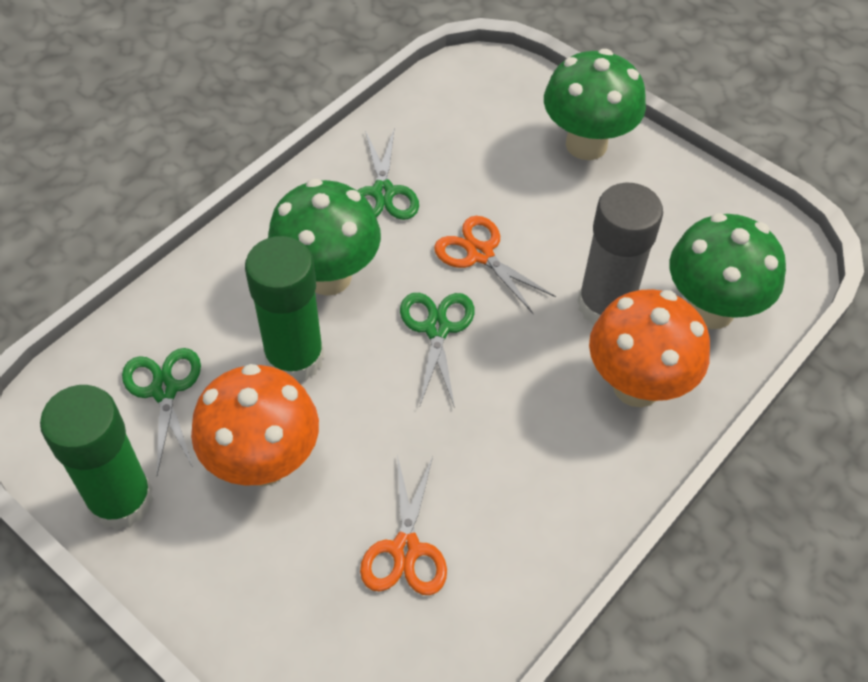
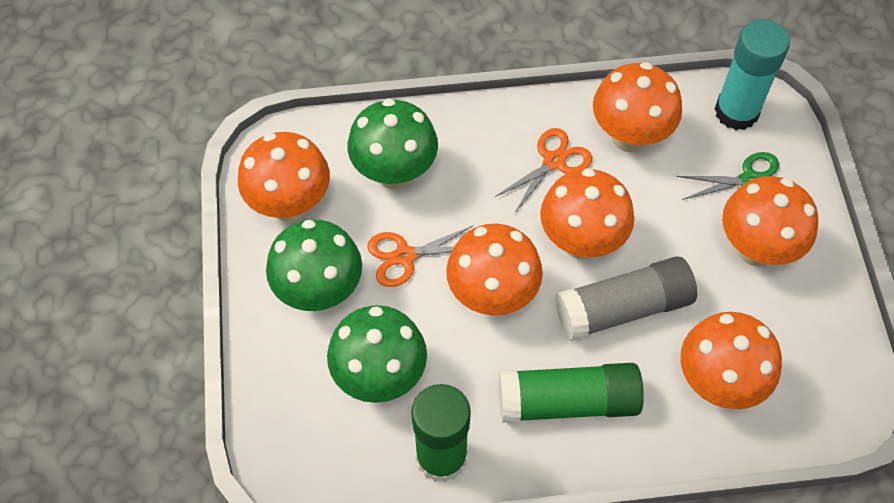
green scissors: 3 -> 1
orange mushroom: 2 -> 6
turquoise glue stick: 0 -> 1

